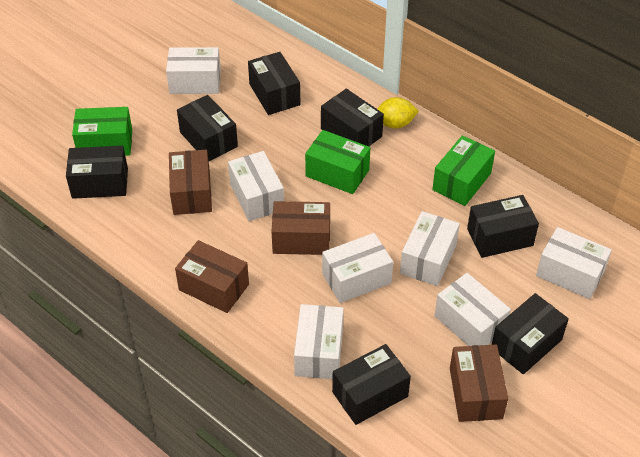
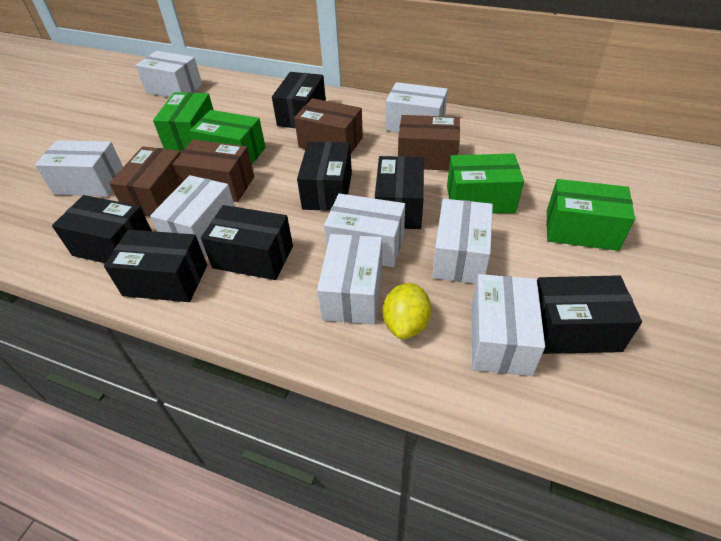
green box: 3 -> 4
white box: 7 -> 8

